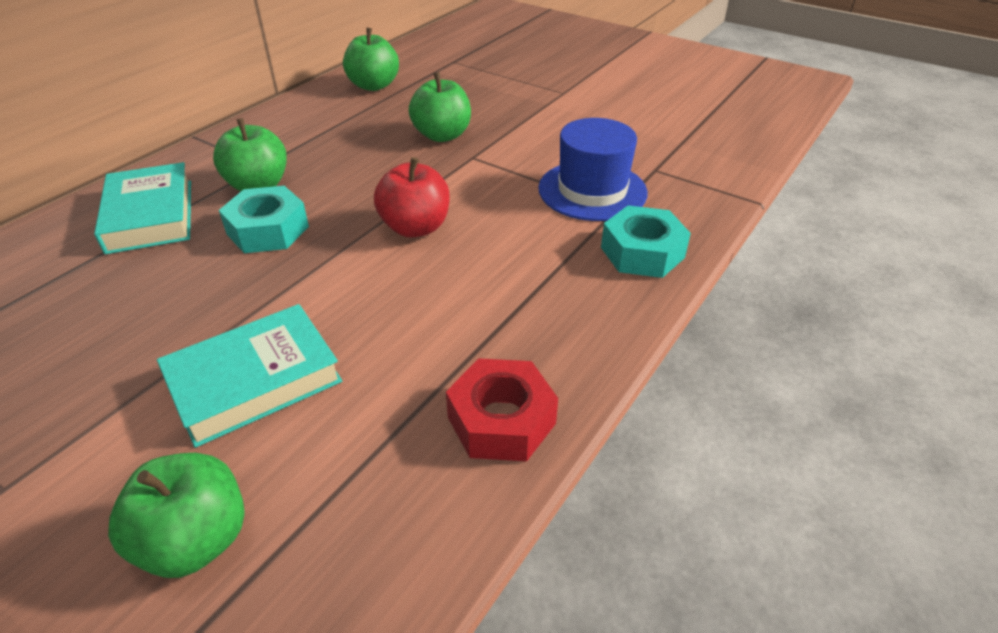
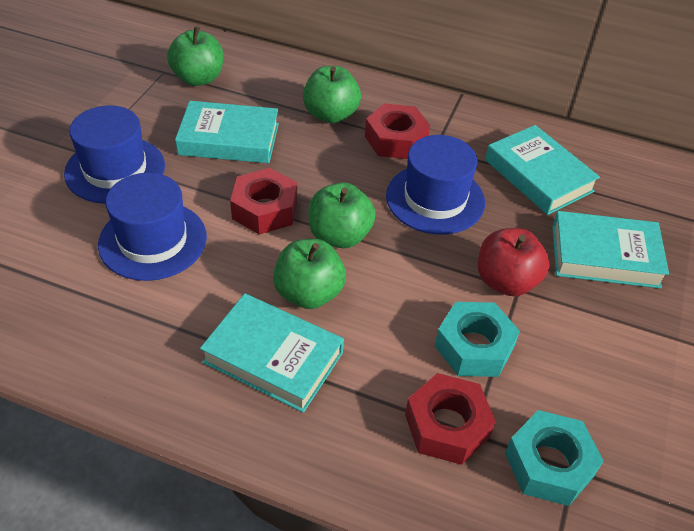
blue hat: 1 -> 3
red nut: 1 -> 3
turquoise book: 2 -> 4

